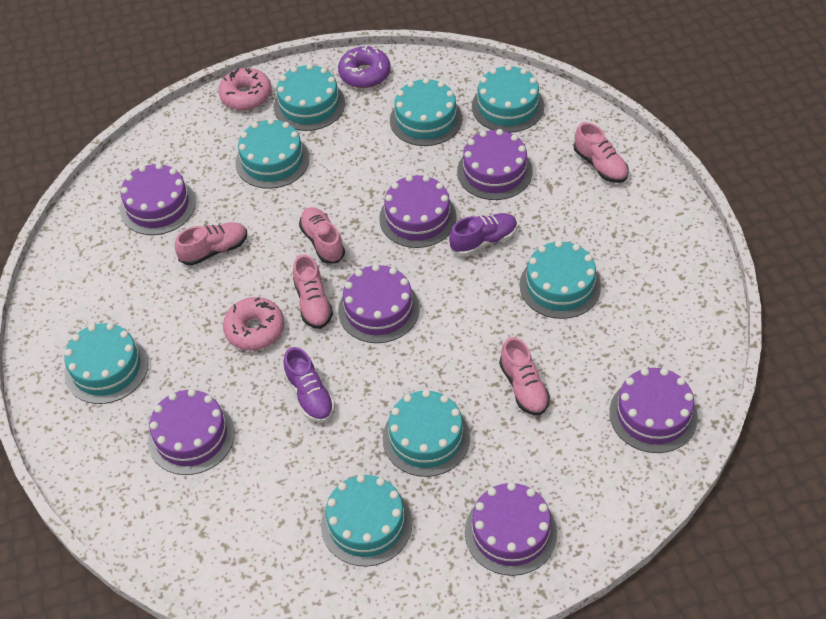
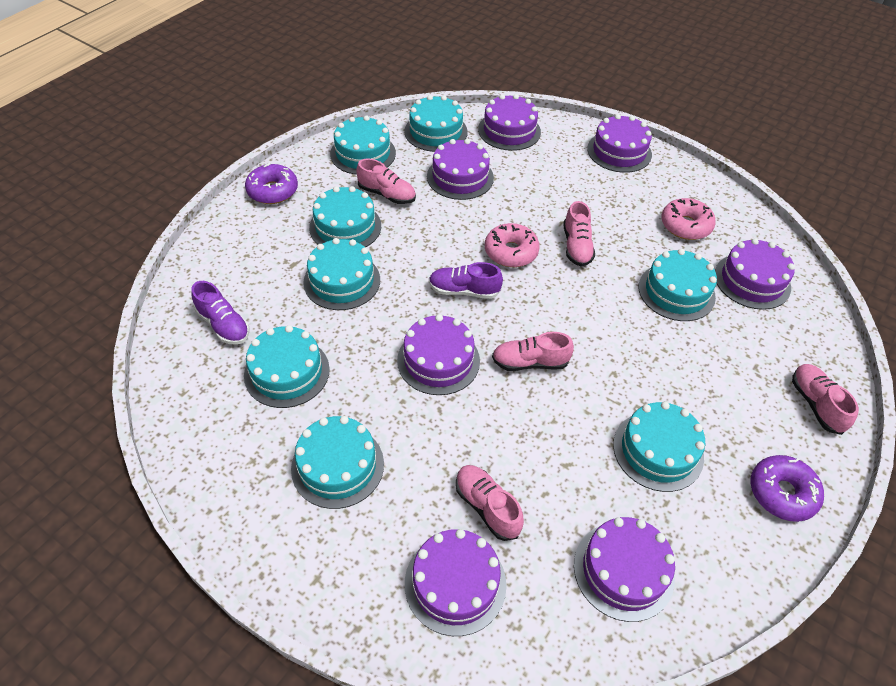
purple donut: 1 -> 2

